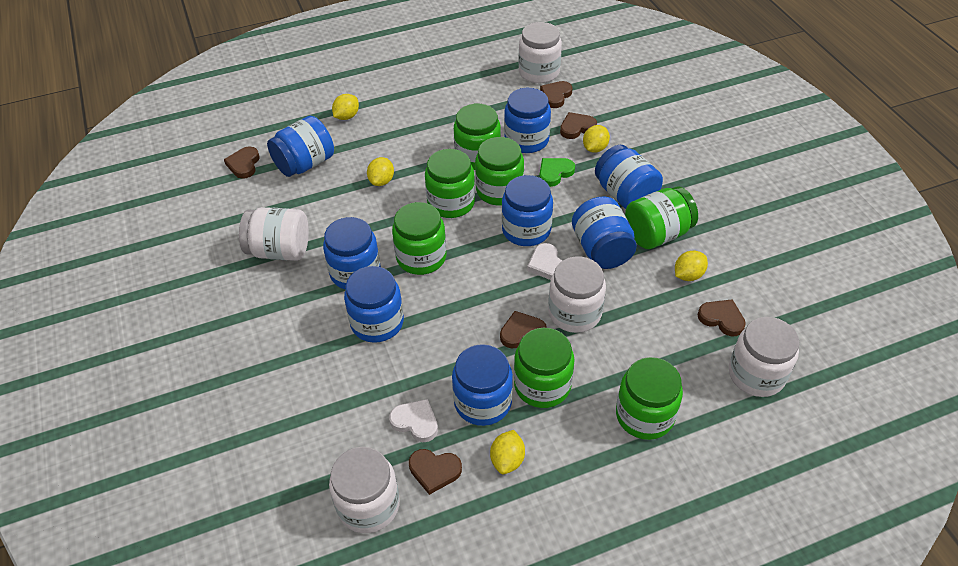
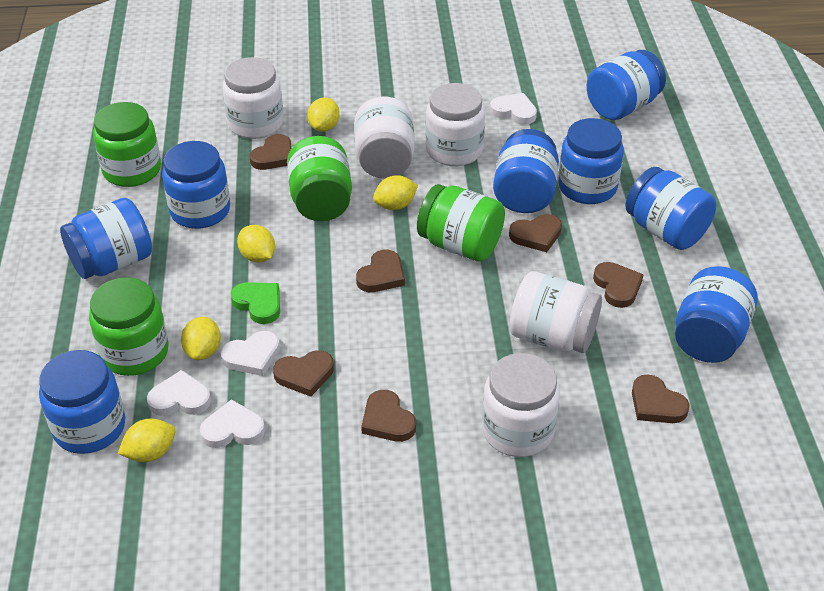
brown heart: 6 -> 7
green jar: 7 -> 4
white heart: 2 -> 4

